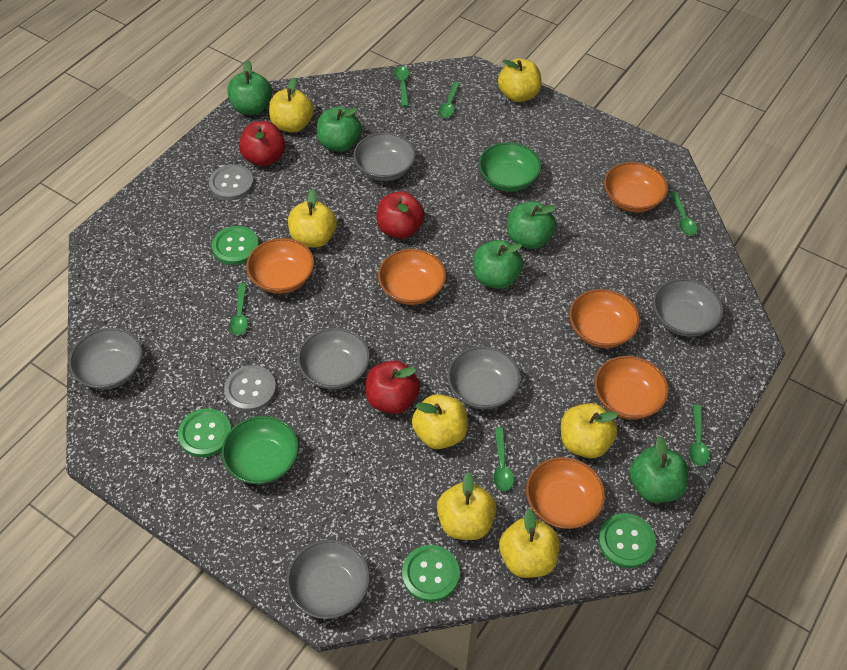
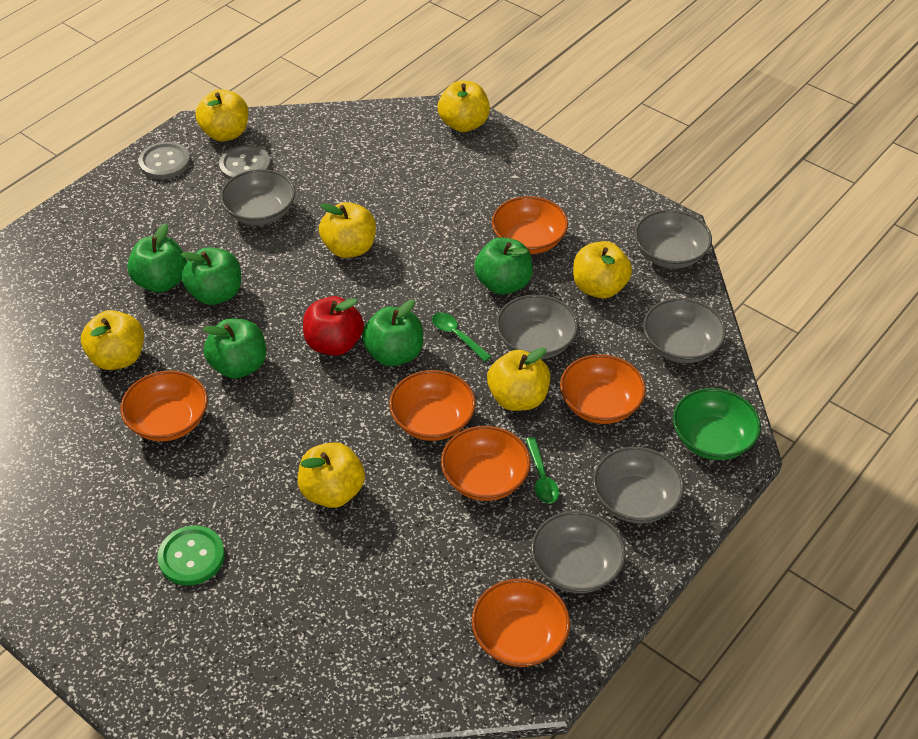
green bowl: 2 -> 1
green button: 4 -> 1
green spoon: 6 -> 2
red apple: 3 -> 1

